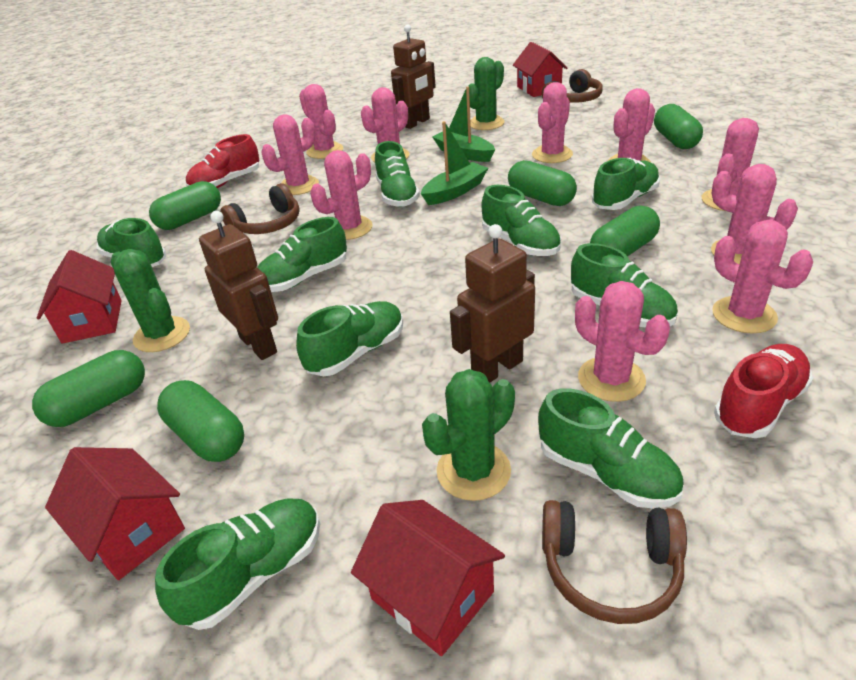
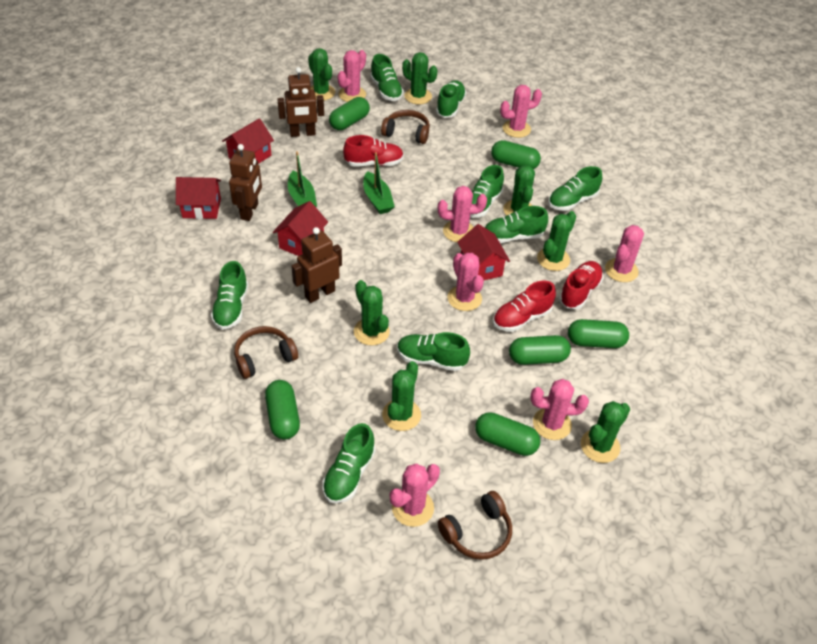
green cactus: 3 -> 7
green shoe: 9 -> 8
pink cactus: 10 -> 7
red shoe: 2 -> 3

